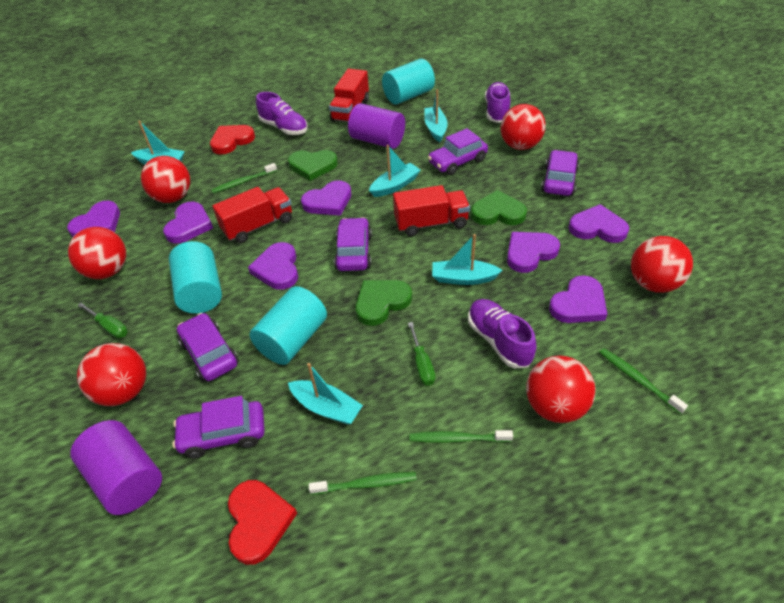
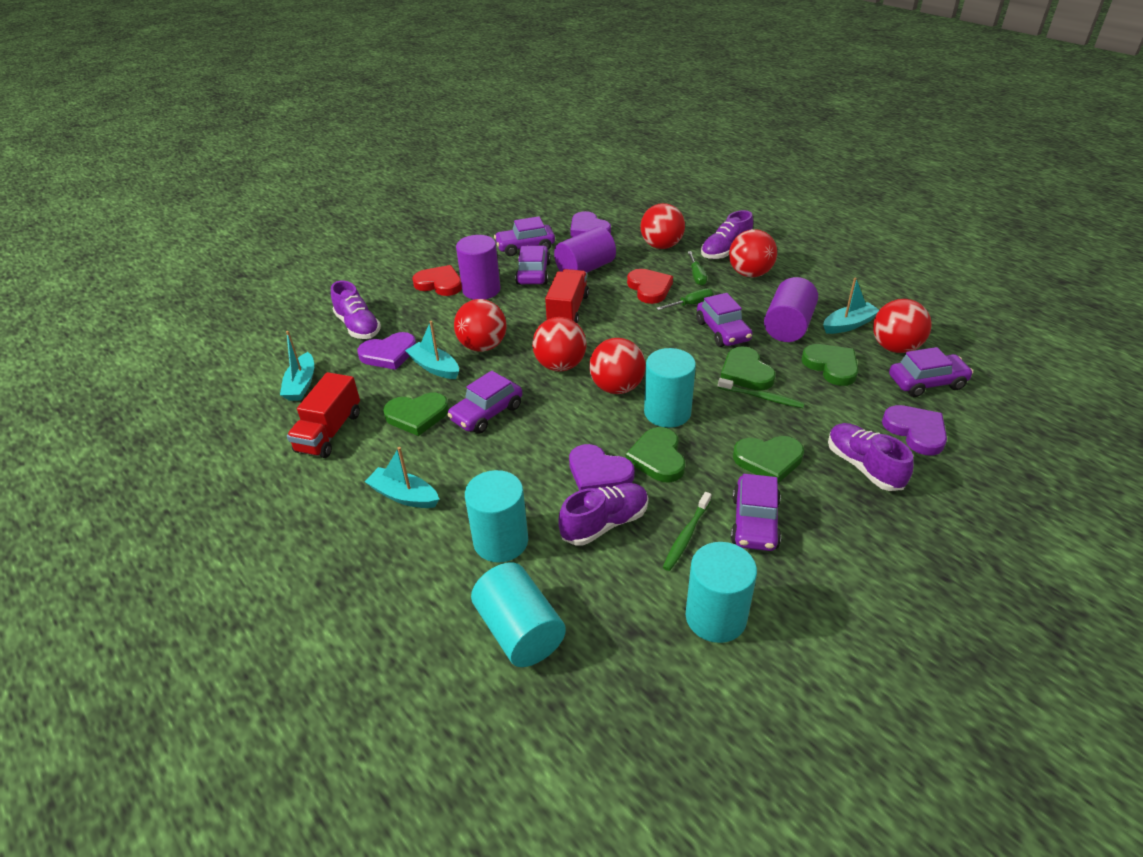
green heart: 3 -> 5
green toothbrush: 4 -> 2
purple car: 5 -> 6
purple cylinder: 2 -> 3
purple heart: 7 -> 4
purple shoe: 3 -> 4
red truck: 3 -> 2
turquoise boat: 5 -> 4
turquoise cylinder: 3 -> 4

